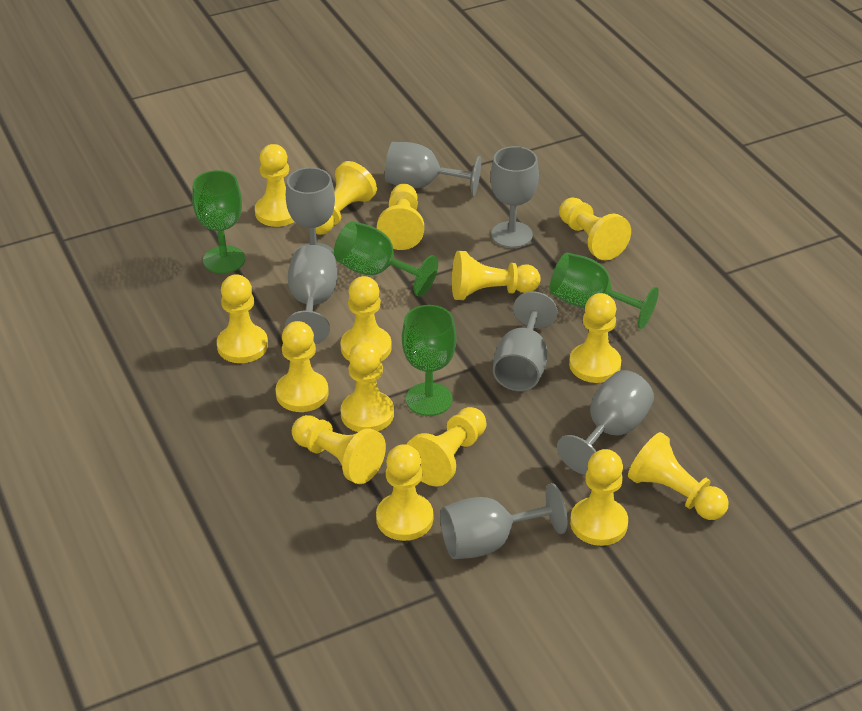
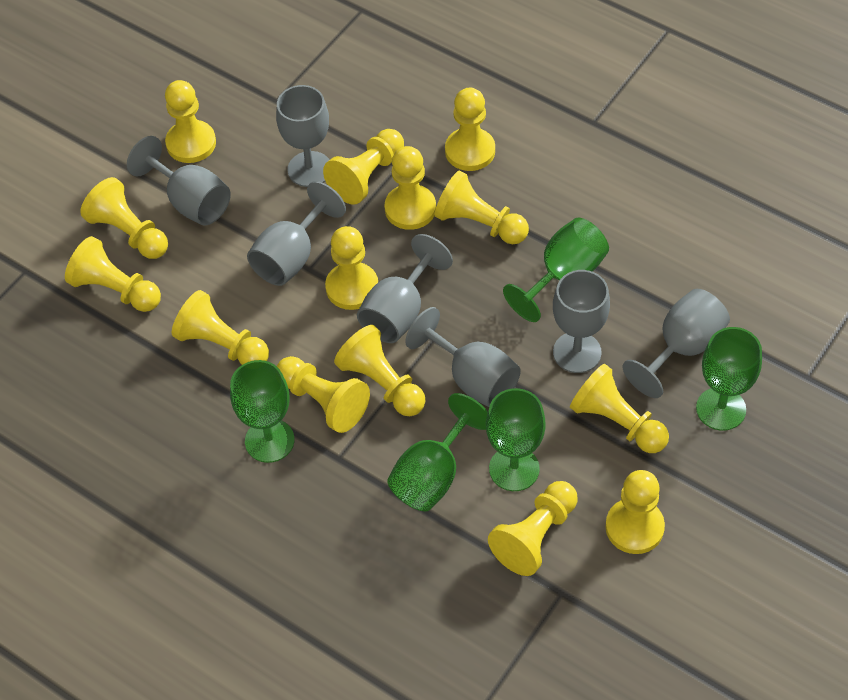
green goblet: 4 -> 5
yellow pawn: 15 -> 14

